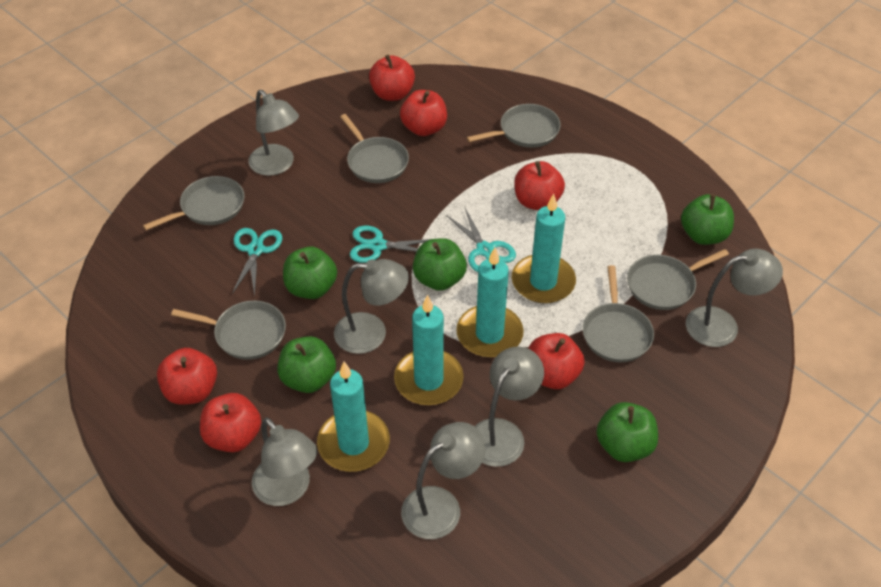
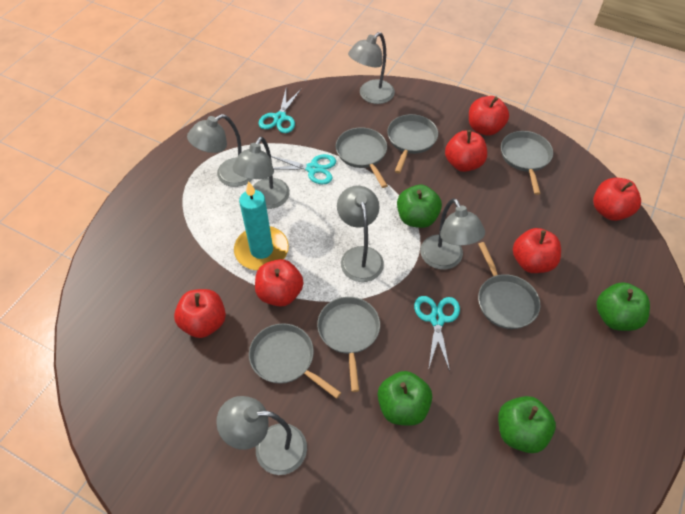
green apple: 5 -> 4
turquoise candle: 4 -> 1

